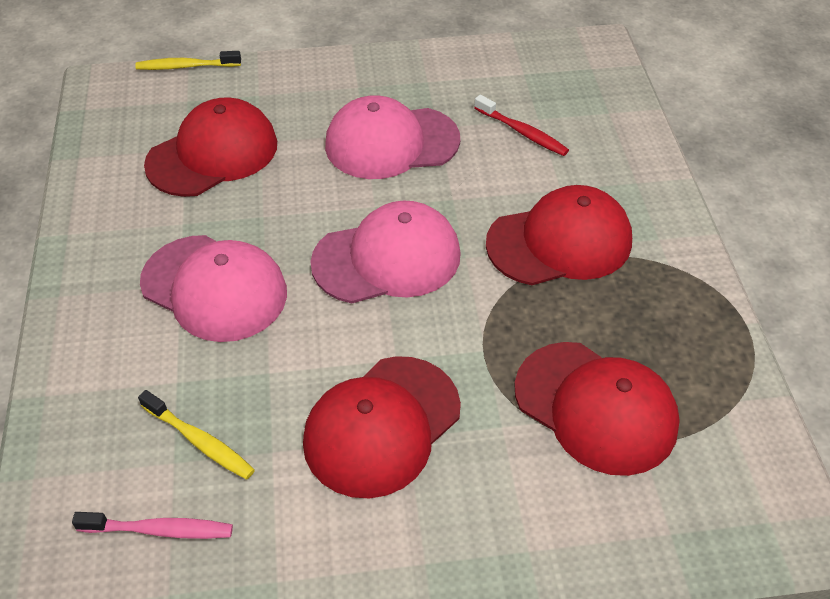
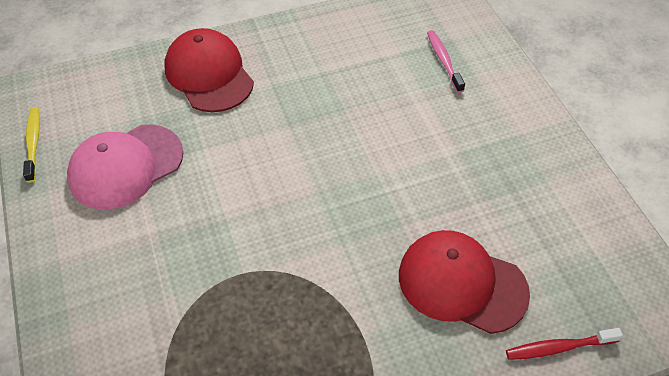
pink cap: 3 -> 1
red cap: 4 -> 2
yellow toothbrush: 2 -> 1

